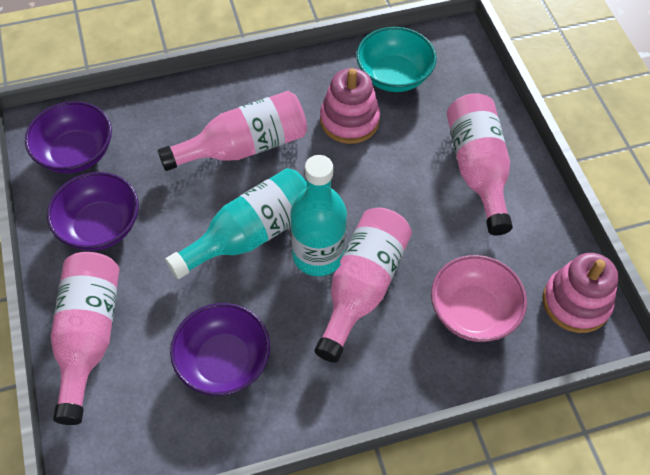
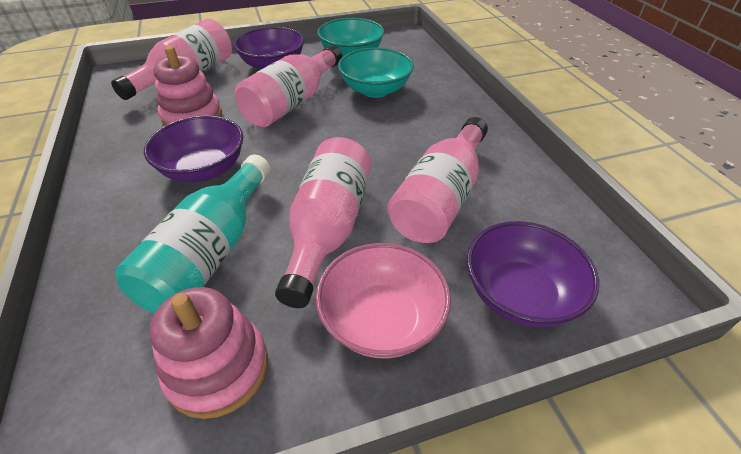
turquoise bottle: 2 -> 1
turquoise bowl: 1 -> 2

